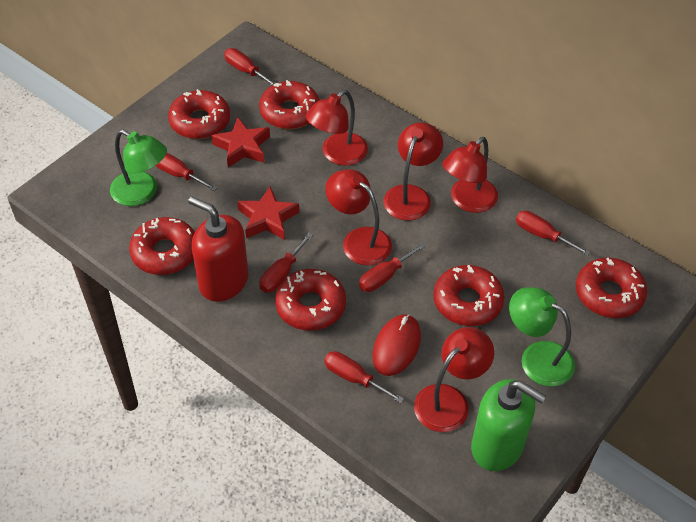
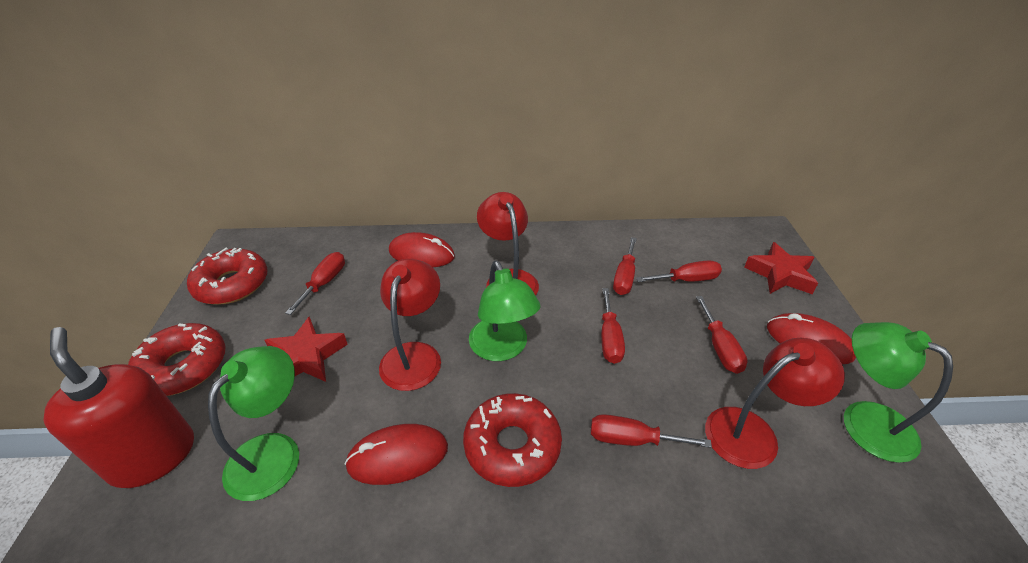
green lamp: 2 -> 3
green soap dispenser: 1 -> 0
red donut: 6 -> 3
red lamp: 5 -> 3
red mouse: 1 -> 3

